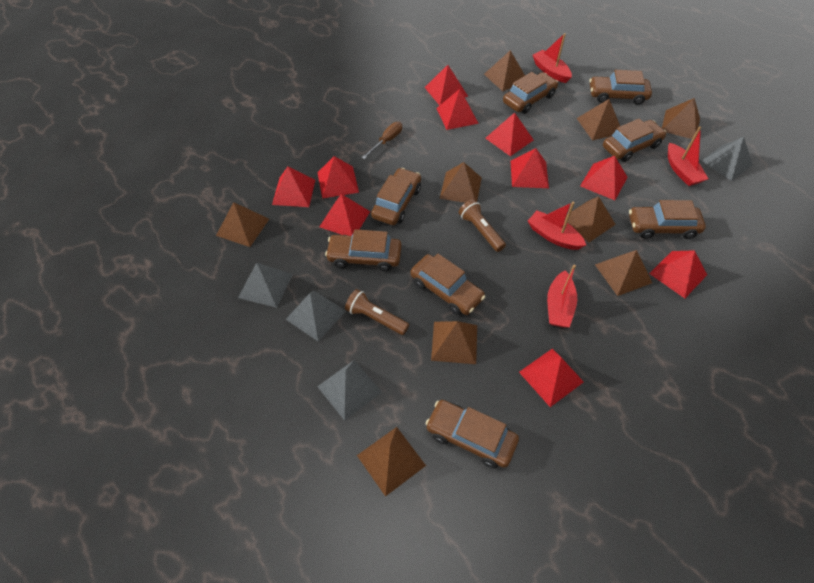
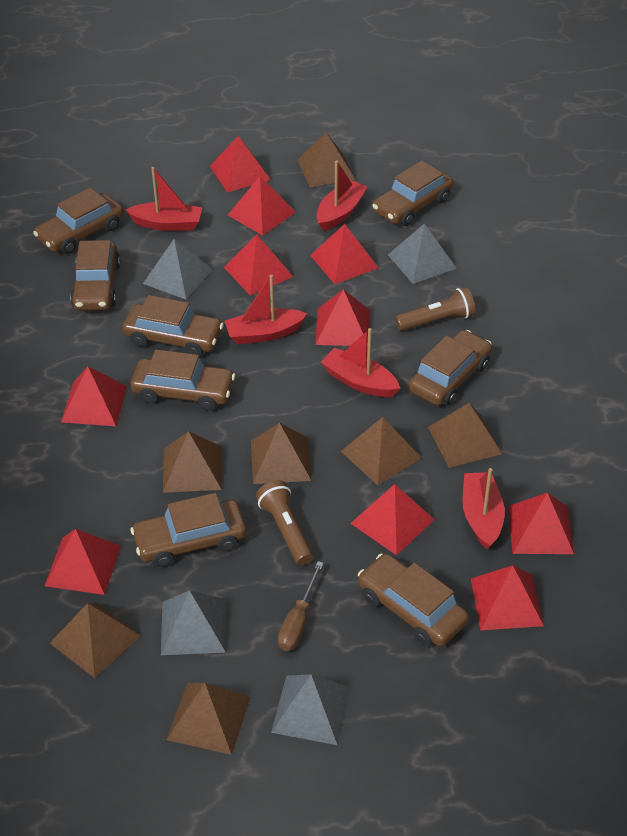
brown pyramid: 9 -> 7
red boat: 4 -> 5

